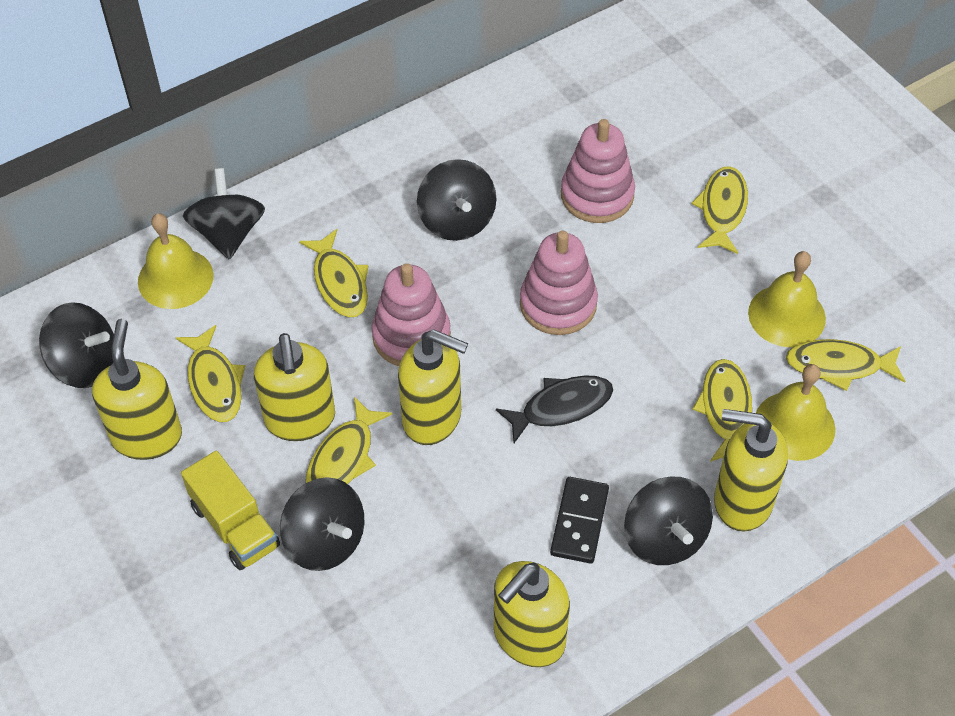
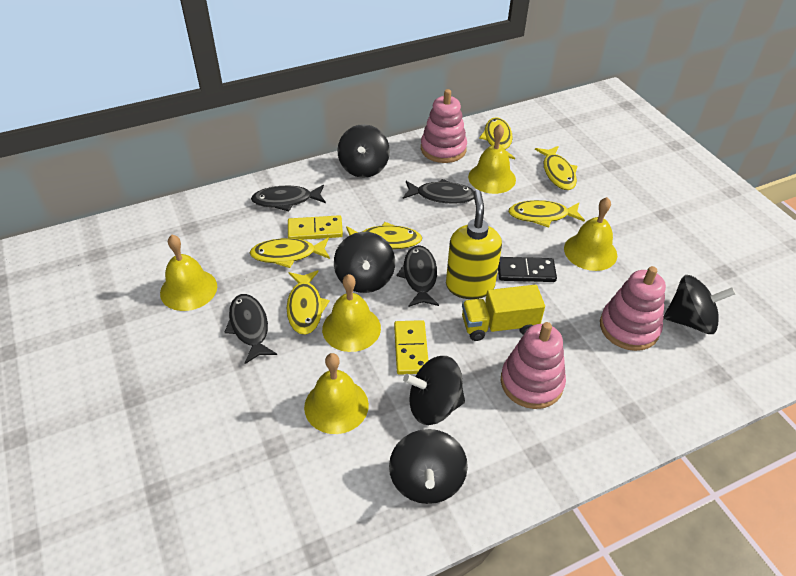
black fish: 1 -> 4
yellow bell: 3 -> 5
yellow domino: 0 -> 2
yellow soap dispenser: 5 -> 1

